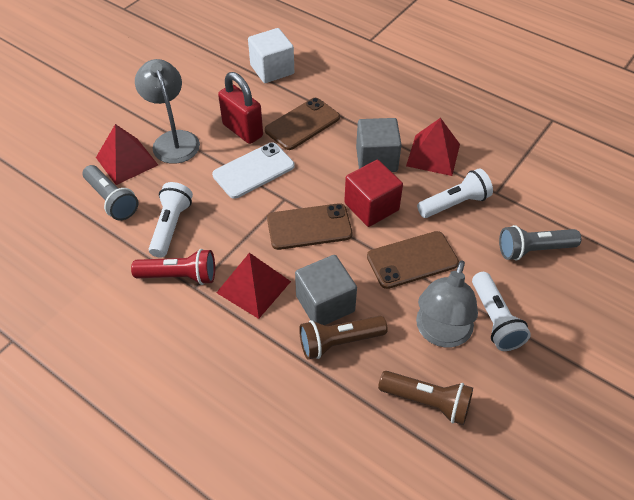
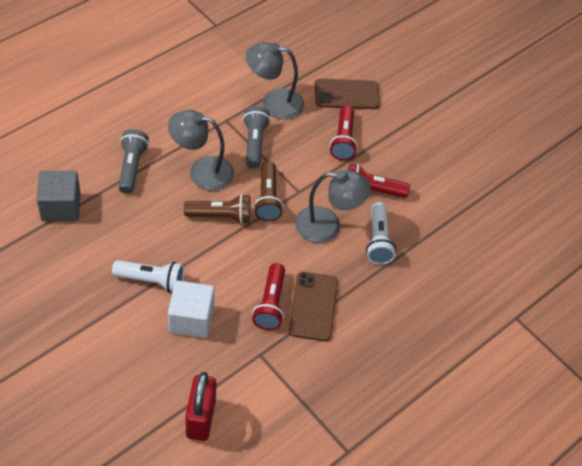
brown phone: 3 -> 2
grey cube: 2 -> 1
grey lamp: 2 -> 3
red cube: 1 -> 0
red flashlight: 1 -> 3
red pyramid: 3 -> 0
white flashlight: 3 -> 2
white phone: 1 -> 0

